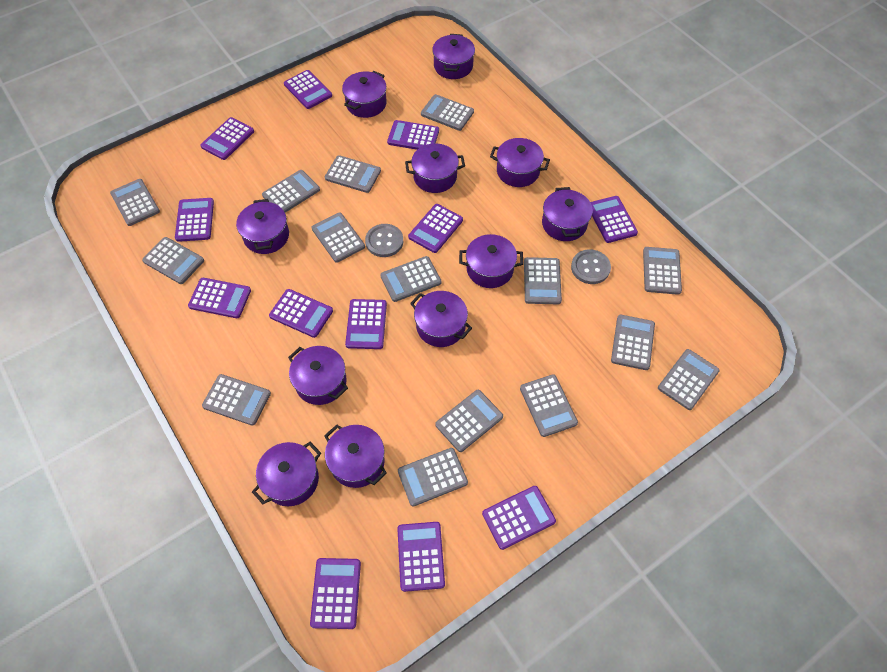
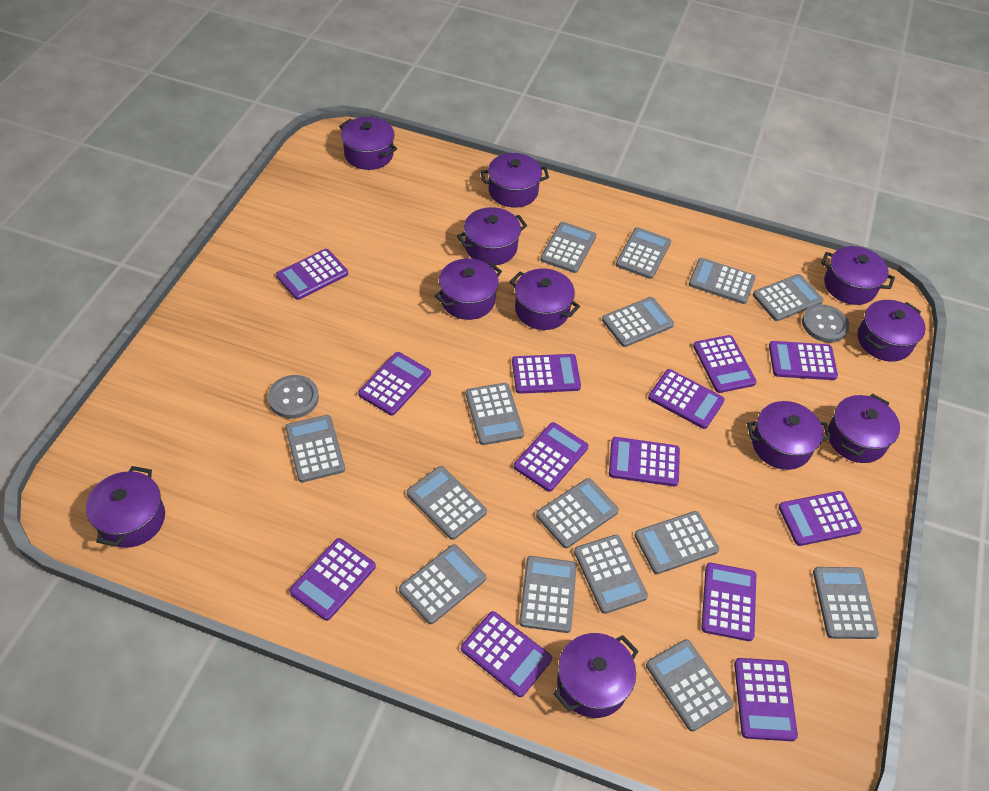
purple calculator: 12 -> 13

